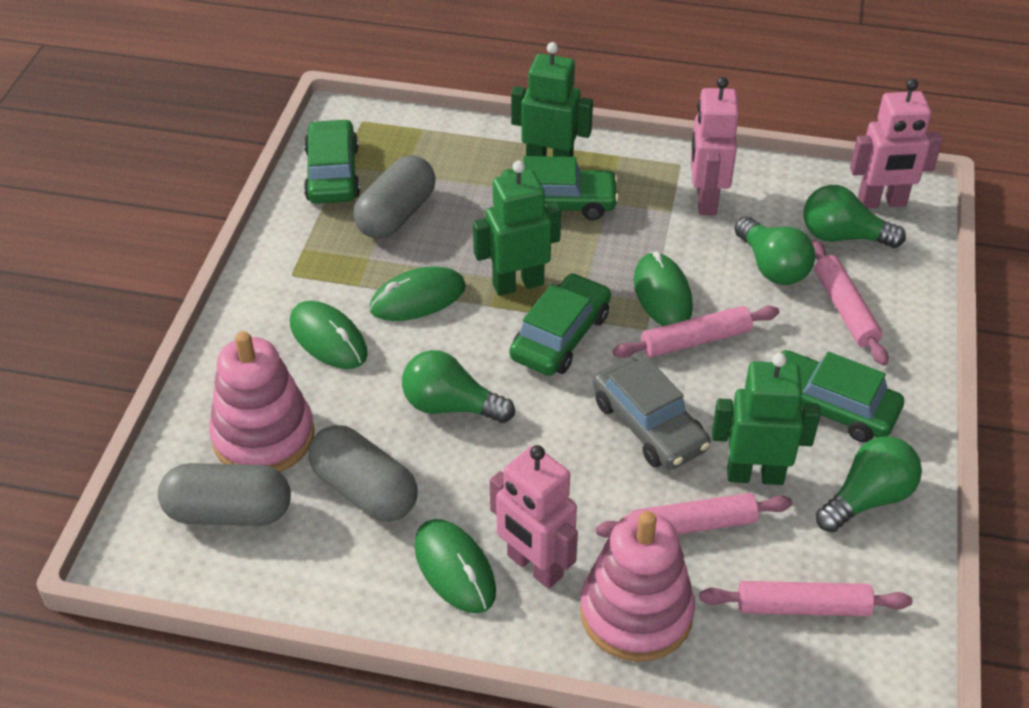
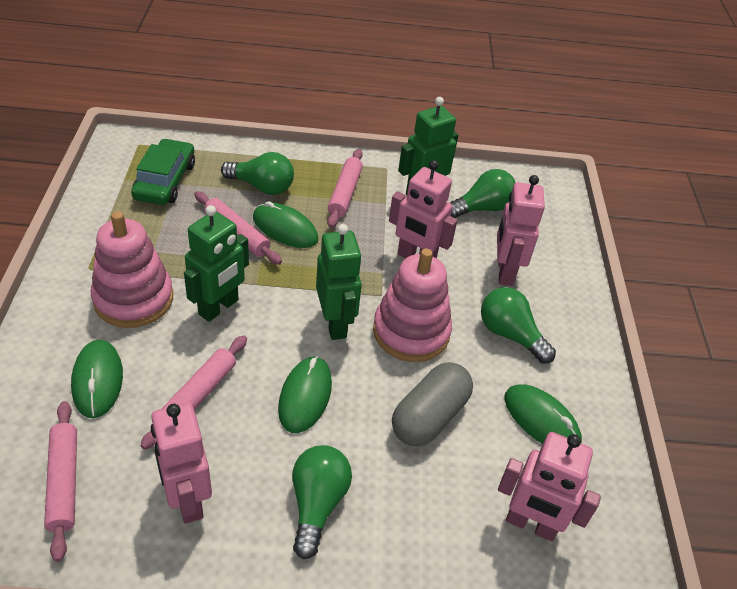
green car: 4 -> 1
grey capsule: 3 -> 1
grey car: 1 -> 0
pink robot: 3 -> 4

